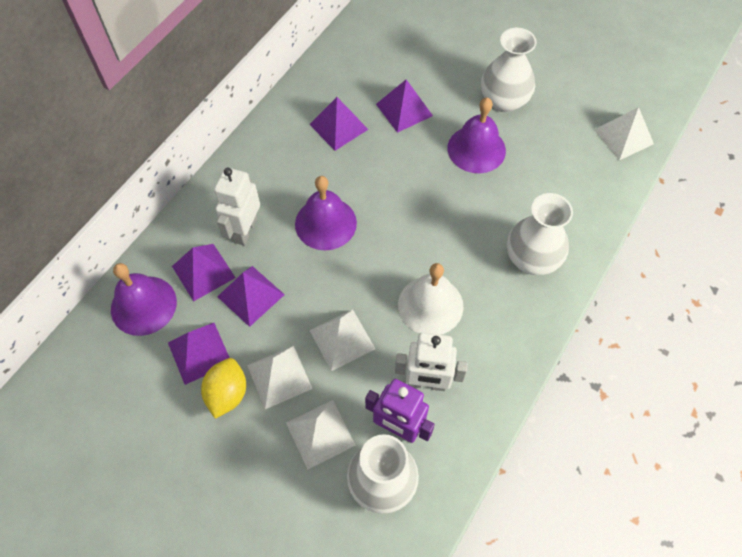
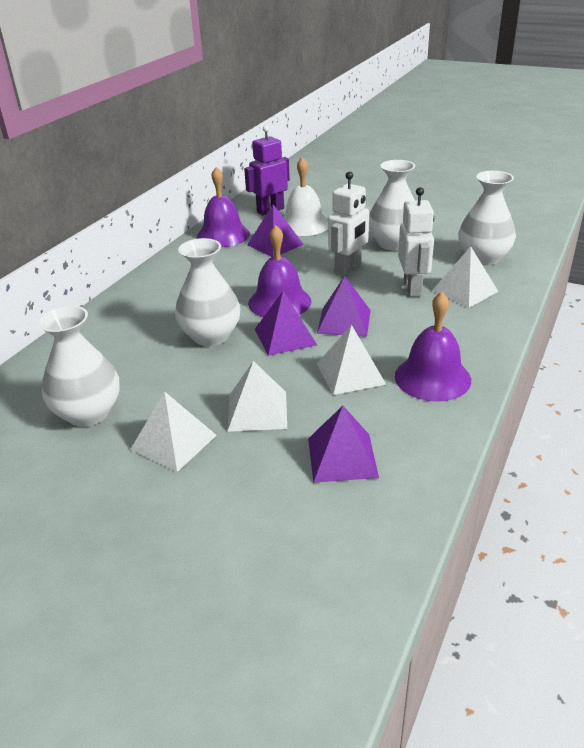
purple pyramid: 5 -> 4
white vase: 3 -> 4
yellow lemon: 1 -> 0

